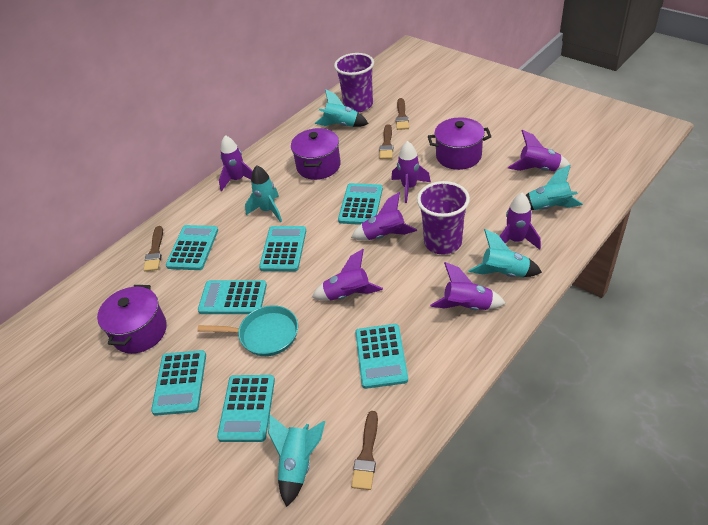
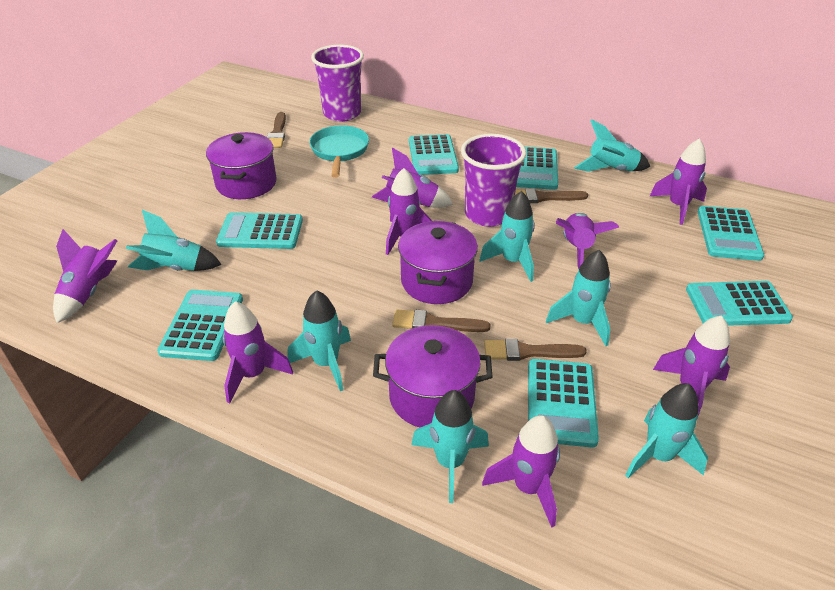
purple rocket: 7 -> 8
turquoise rocket: 5 -> 7

